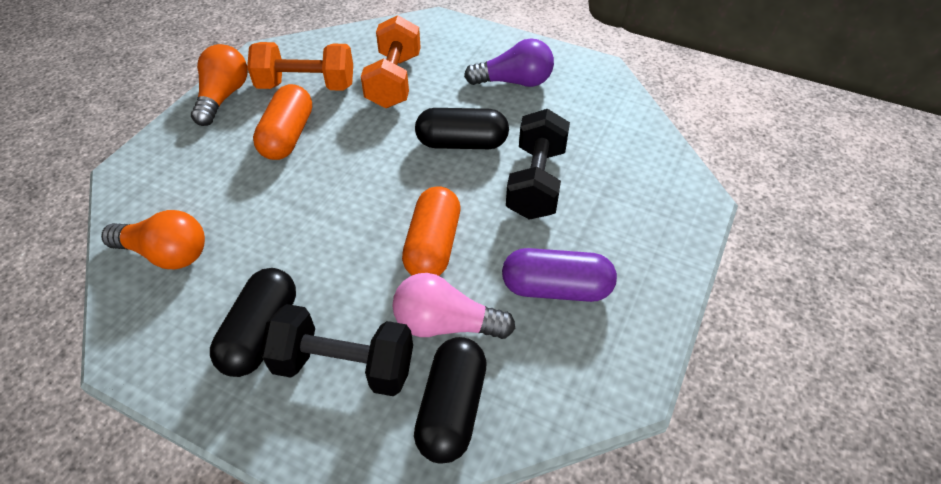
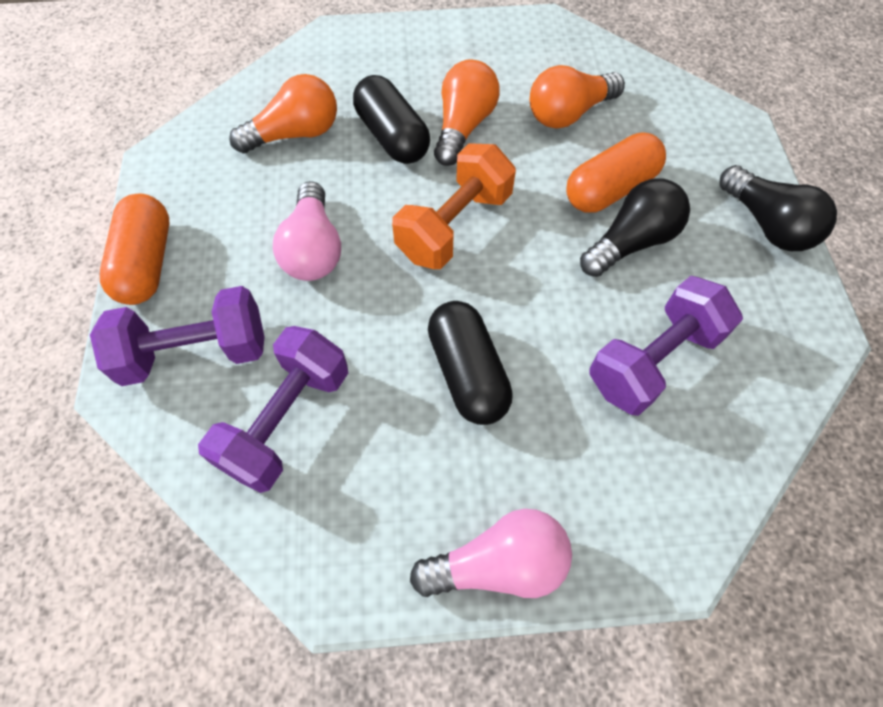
black capsule: 3 -> 2
black dumbbell: 2 -> 0
black light bulb: 0 -> 2
orange dumbbell: 2 -> 1
orange light bulb: 2 -> 3
pink light bulb: 1 -> 2
purple capsule: 1 -> 0
purple dumbbell: 0 -> 3
purple light bulb: 1 -> 0

